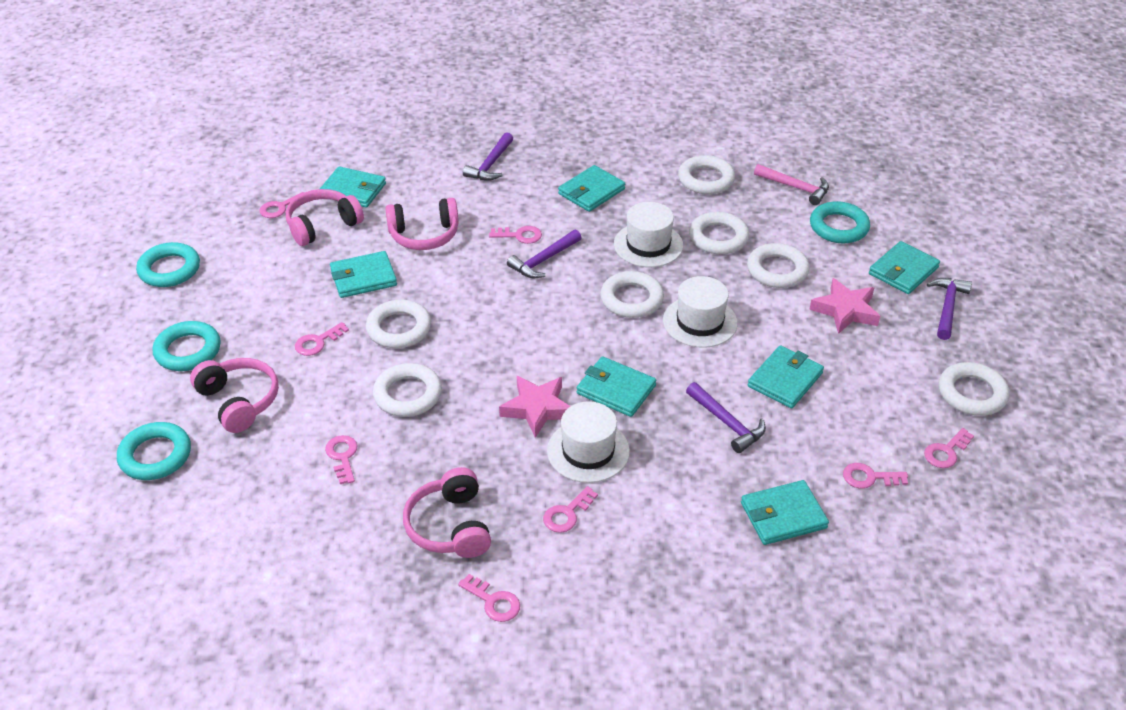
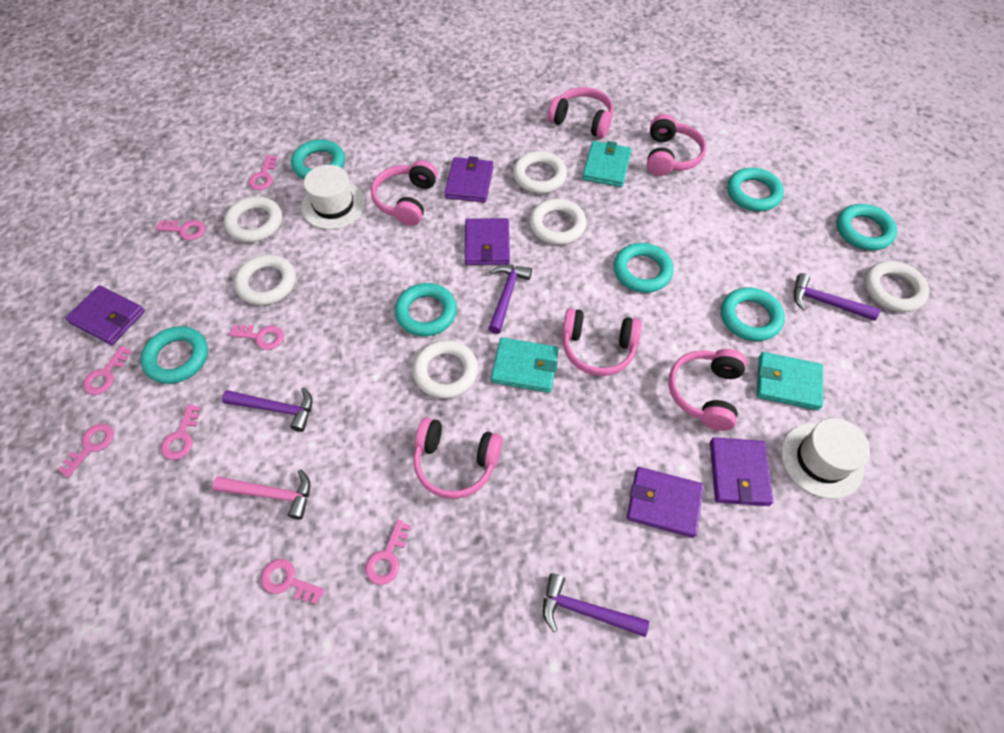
pink headphones: 4 -> 6
pink star: 2 -> 0
purple wallet: 0 -> 5
turquoise ring: 4 -> 7
turquoise wallet: 7 -> 3
white hat: 3 -> 2
white ring: 7 -> 6

